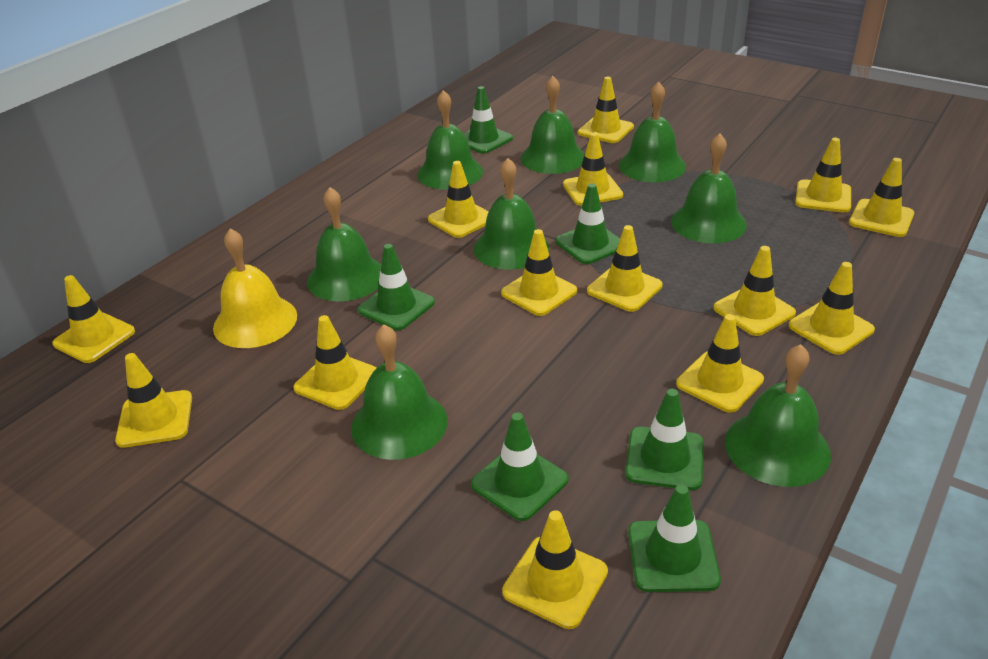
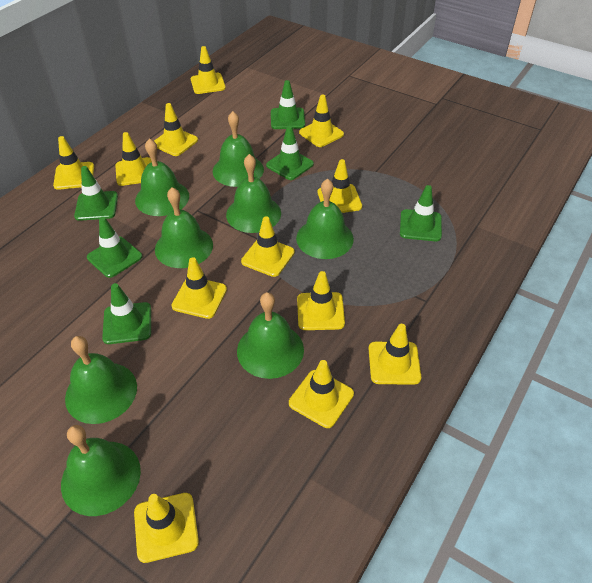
yellow bell: 1 -> 0
yellow traffic cone: 14 -> 12

